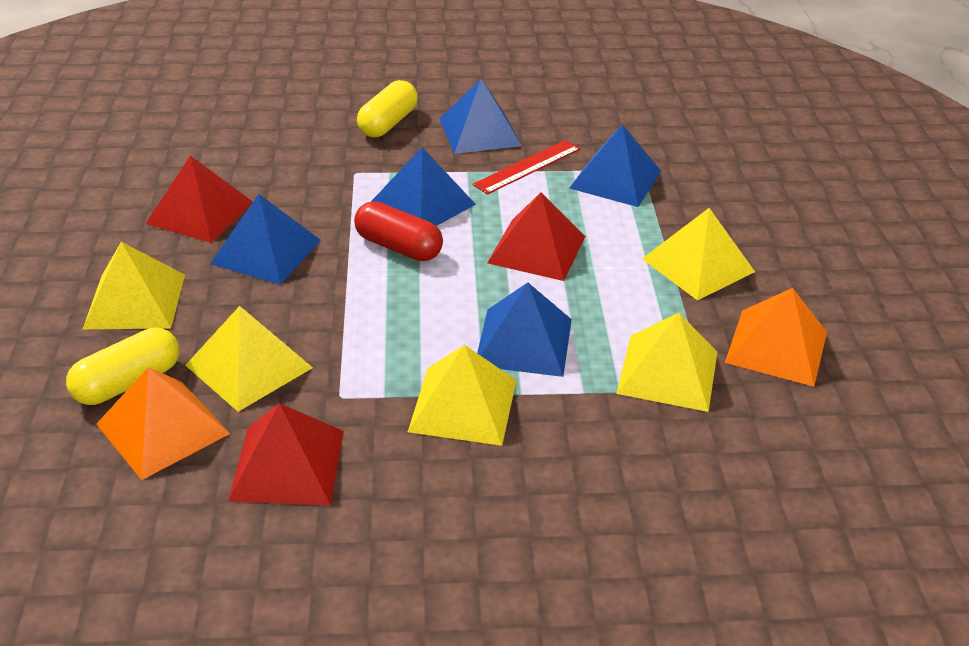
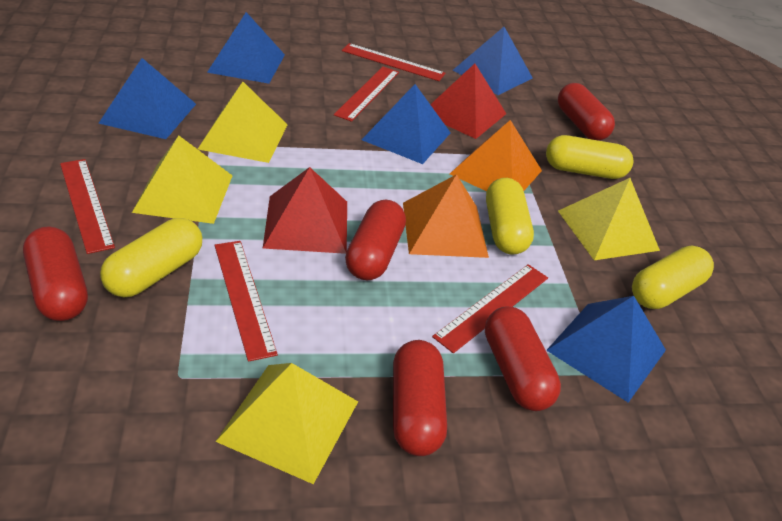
red capsule: 1 -> 5
red pyramid: 3 -> 2
red ruler: 1 -> 5
yellow capsule: 2 -> 4
yellow pyramid: 5 -> 4

